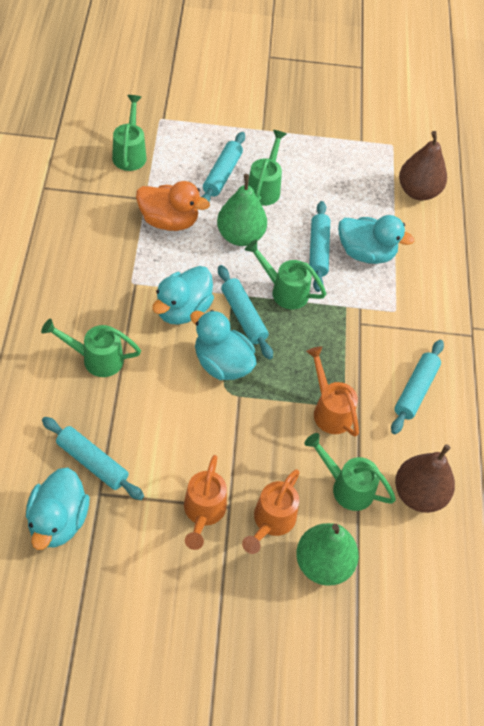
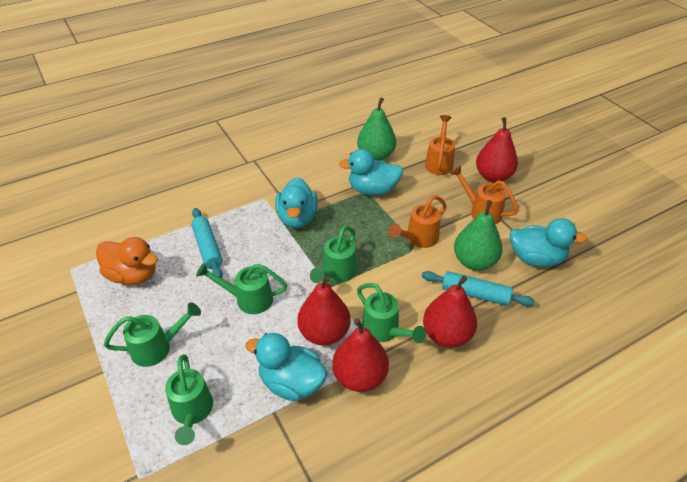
brown pear: 2 -> 0
red pear: 0 -> 4
turquoise rolling pin: 5 -> 2

